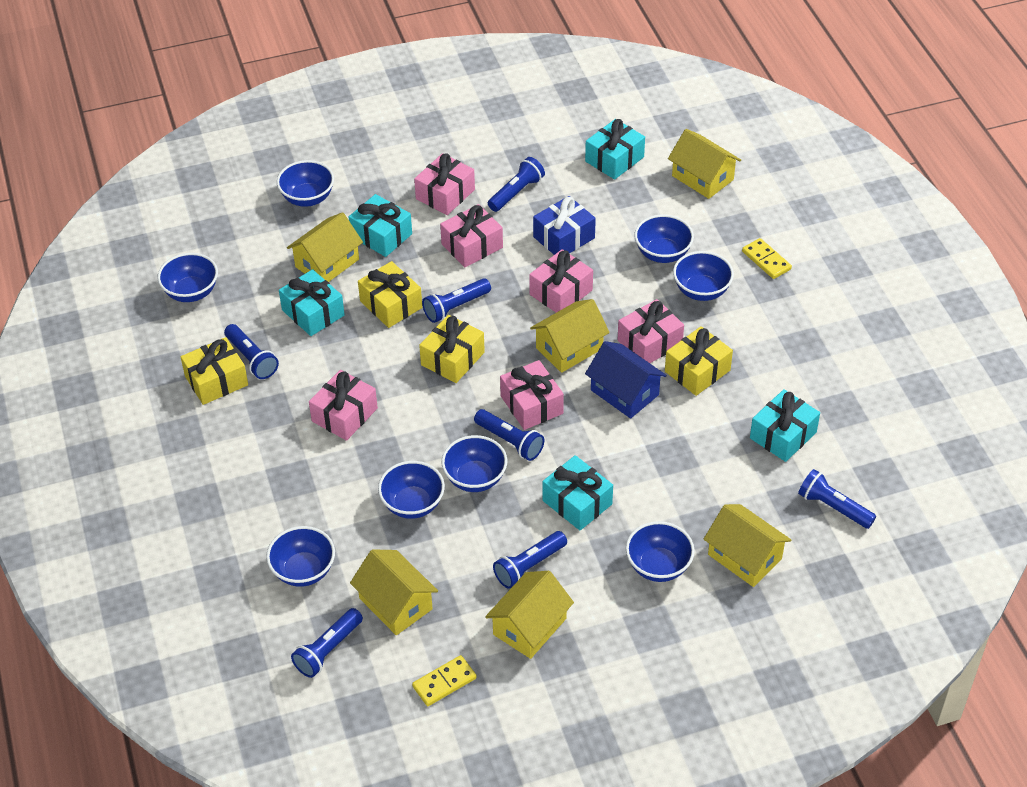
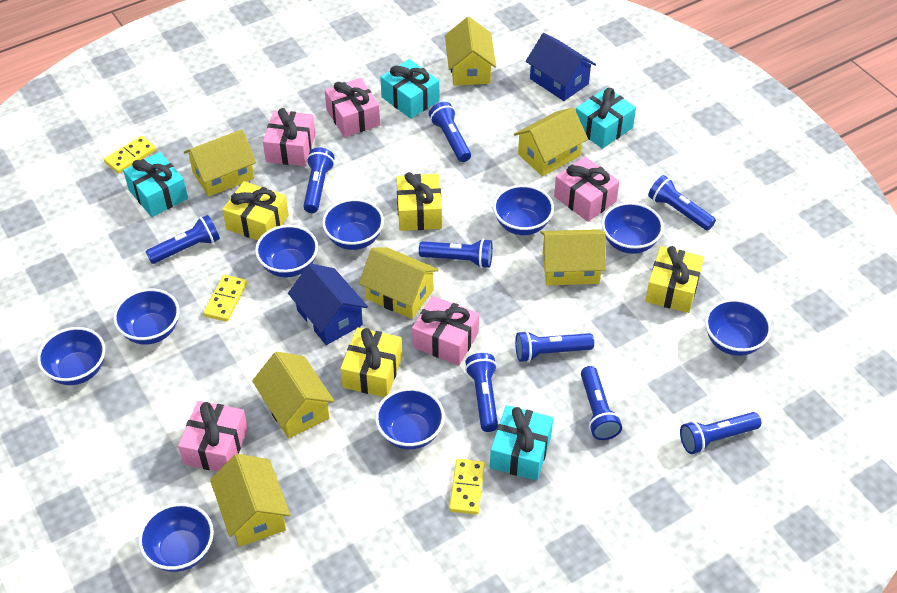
blue bowl: 8 -> 9
blue flashlight: 7 -> 9
blue gift: 1 -> 0
blue house: 1 -> 2
pink gift: 6 -> 5
turquoise gift: 5 -> 4
yellow domino: 2 -> 3
yellow house: 6 -> 7

